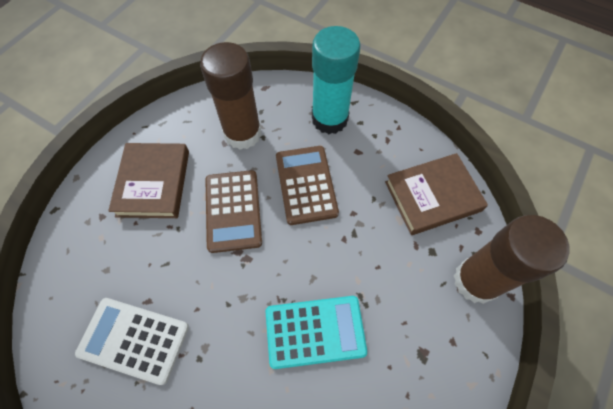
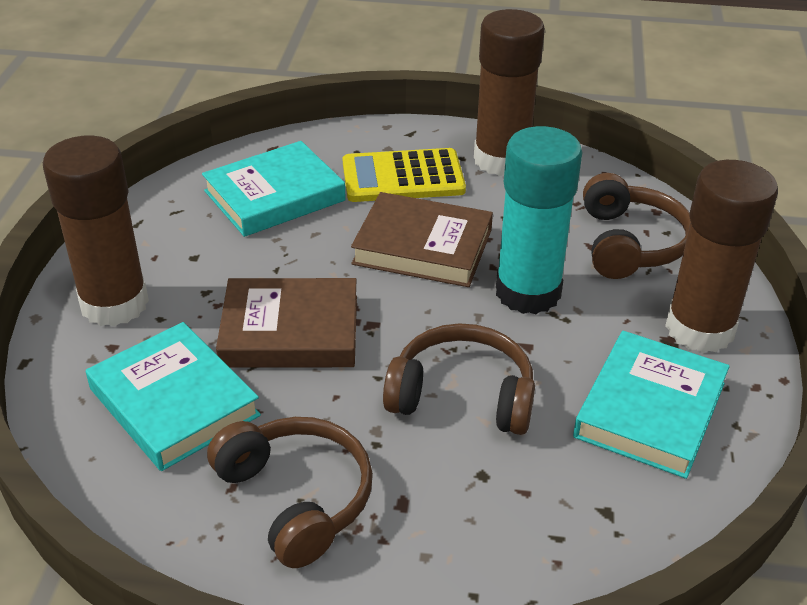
brown calculator: 2 -> 0
brown glue stick: 2 -> 3
brown headphones: 0 -> 3
turquoise book: 0 -> 3
turquoise calculator: 1 -> 0
white calculator: 1 -> 0
yellow calculator: 0 -> 1

